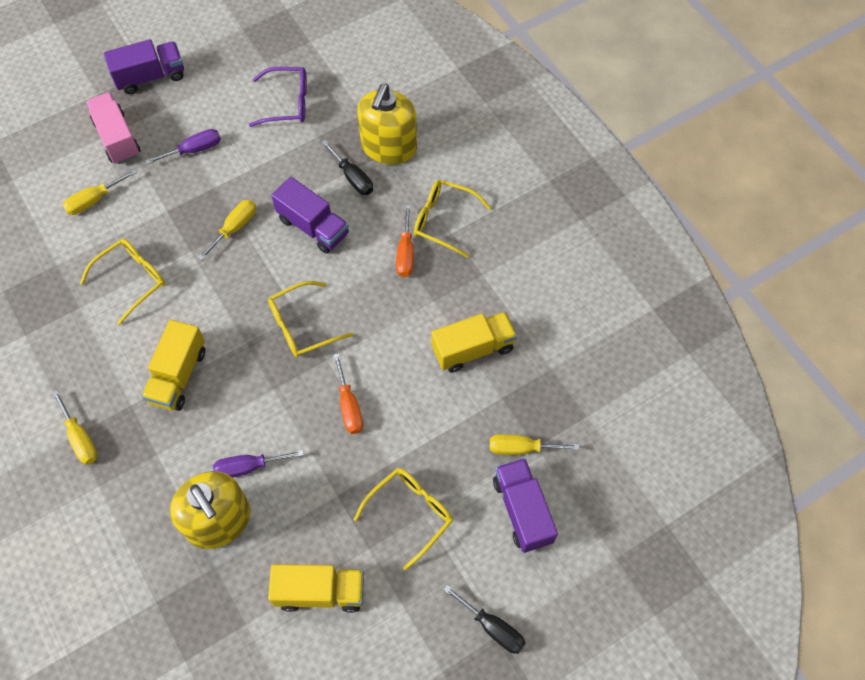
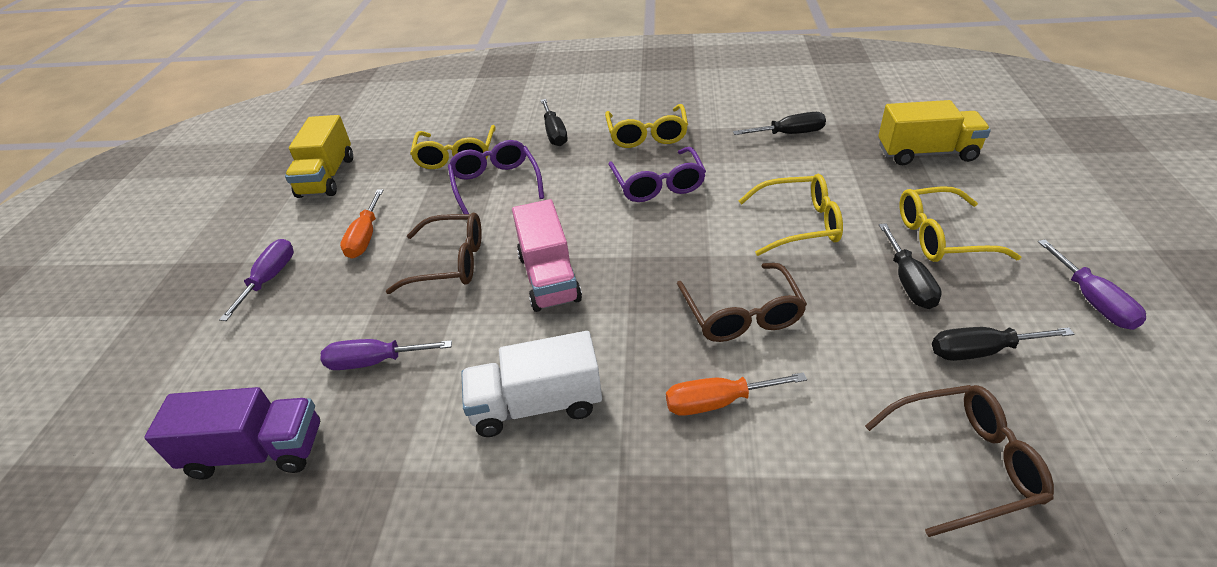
black screwdriver: 2 -> 4
brown glasses: 0 -> 3
purple glasses: 1 -> 2
purple screwdriver: 2 -> 3
purple truck: 3 -> 1
white truck: 0 -> 1
yellow screwdriver: 4 -> 0
yellow soap dispenser: 2 -> 0
yellow truck: 3 -> 2

